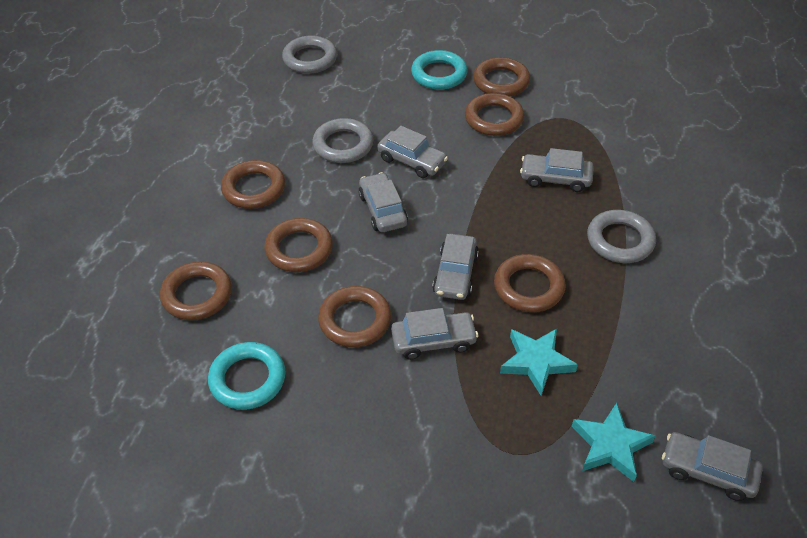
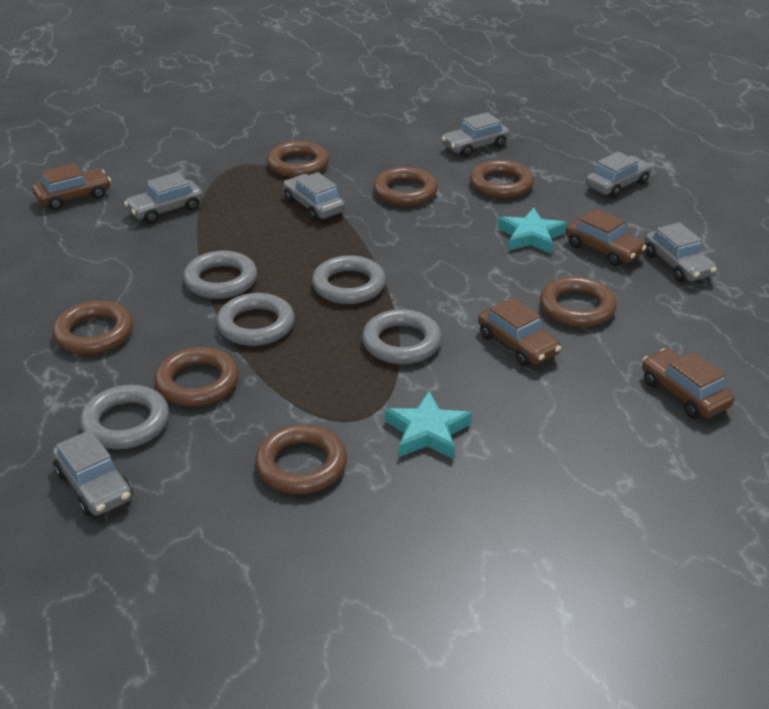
brown car: 0 -> 4
grey ring: 3 -> 5
turquoise ring: 2 -> 0

